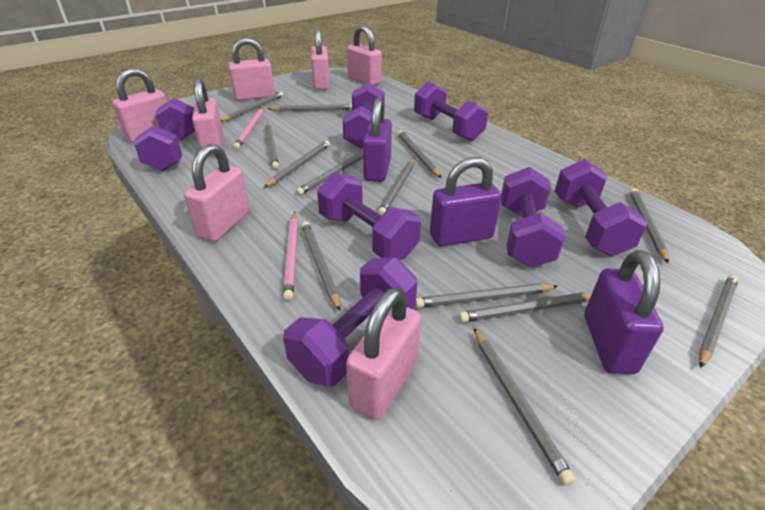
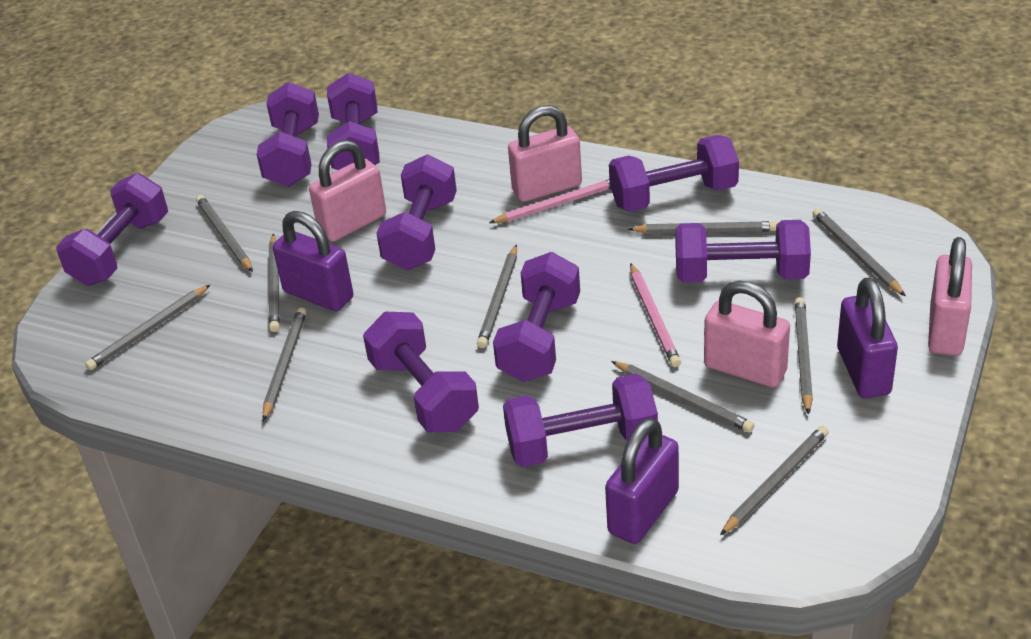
grey pencil: 13 -> 10
pink padlock: 7 -> 4
purple dumbbell: 7 -> 9

